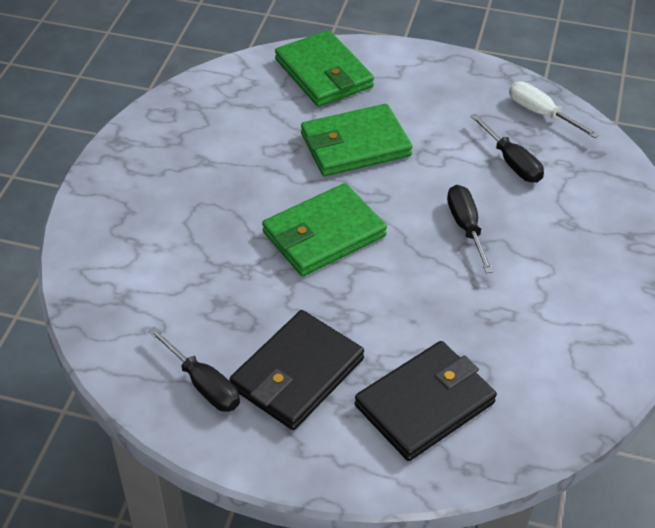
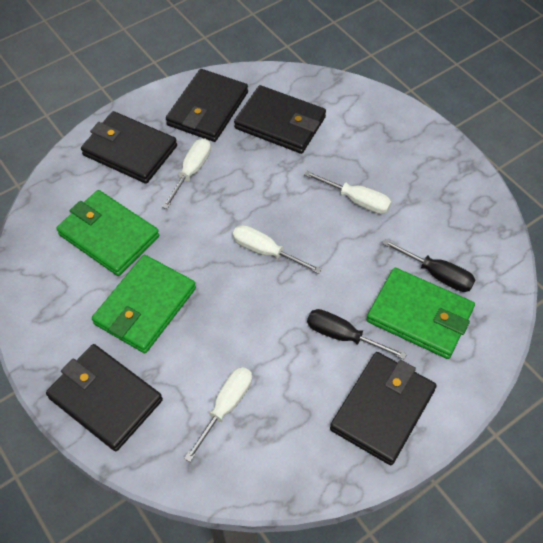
black screwdriver: 3 -> 2
black wallet: 2 -> 5
white screwdriver: 1 -> 4

